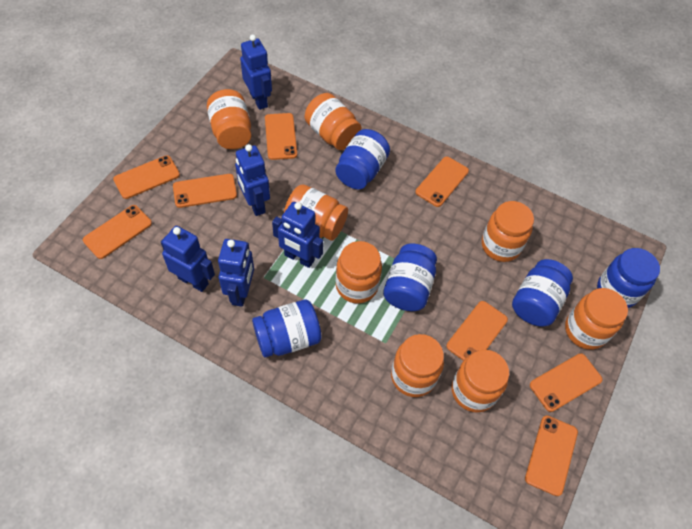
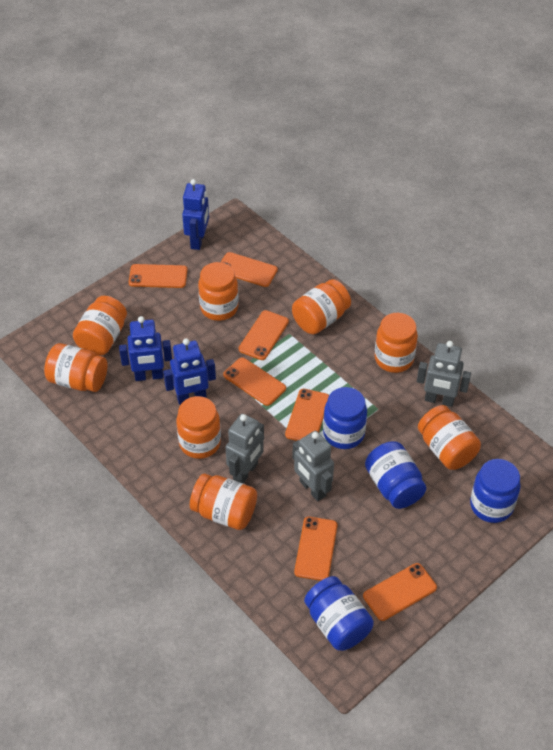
blue jar: 5 -> 4
blue robot: 5 -> 3
grey robot: 0 -> 3
orange phone: 8 -> 7

